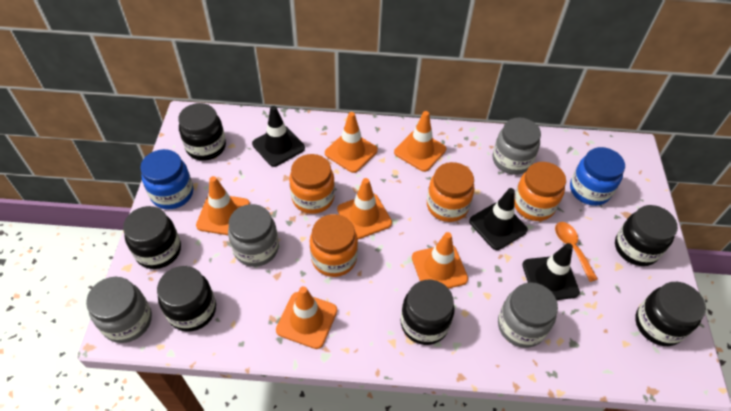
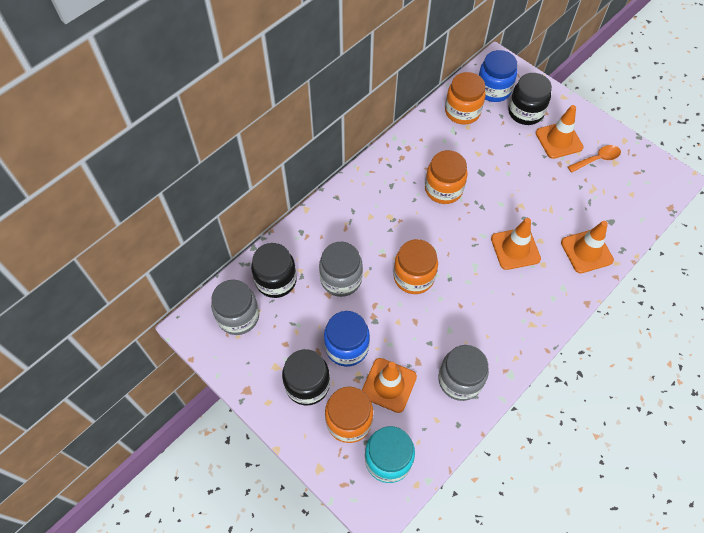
black jar: 6 -> 3
black traffic cone: 3 -> 0
grey jar: 4 -> 3
orange traffic cone: 6 -> 4
turquoise jar: 0 -> 1

